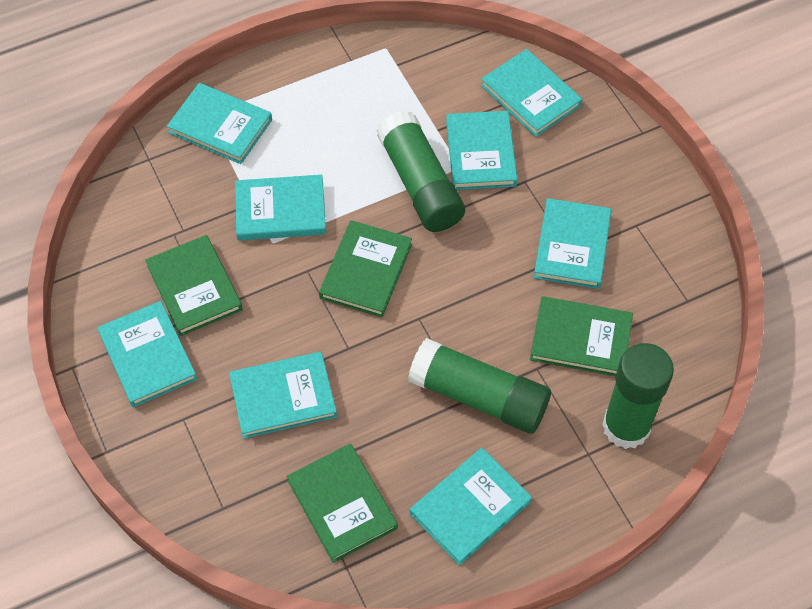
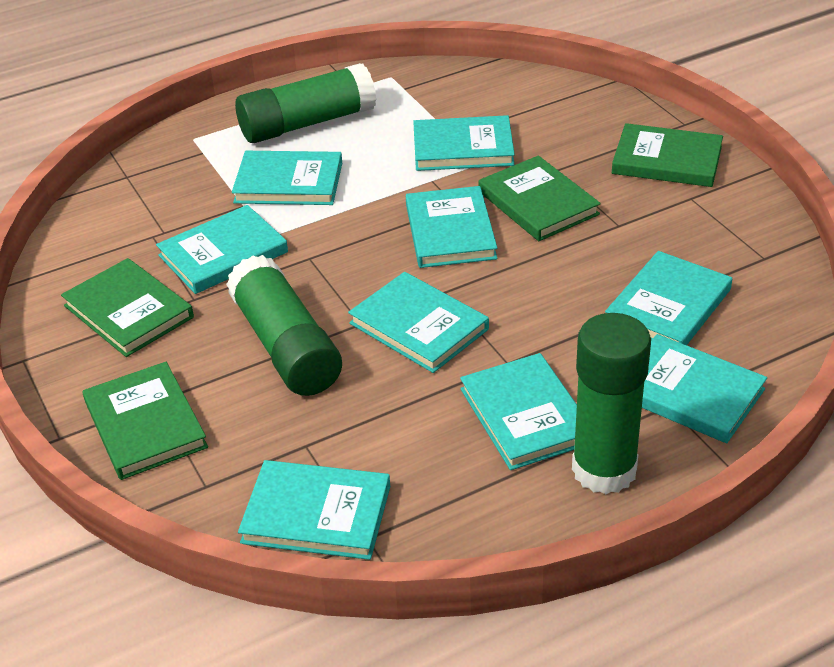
turquoise book: 8 -> 9

